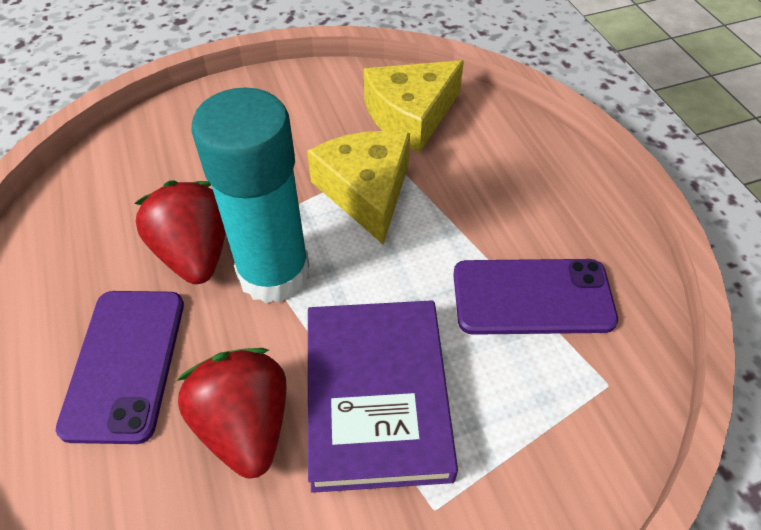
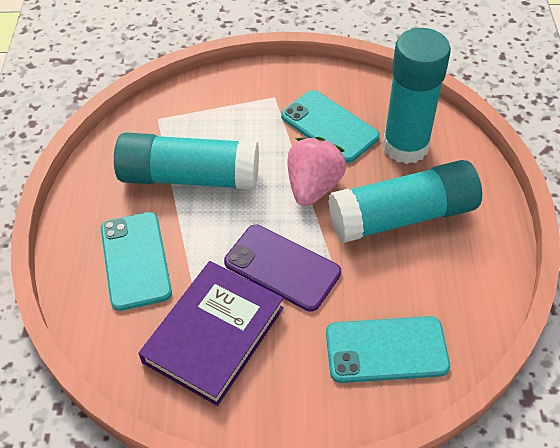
pink strawberry: 0 -> 1
purple phone: 2 -> 1
red strawberry: 2 -> 0
turquoise glue stick: 1 -> 3
turquoise phone: 0 -> 3
yellow cheese: 2 -> 0

